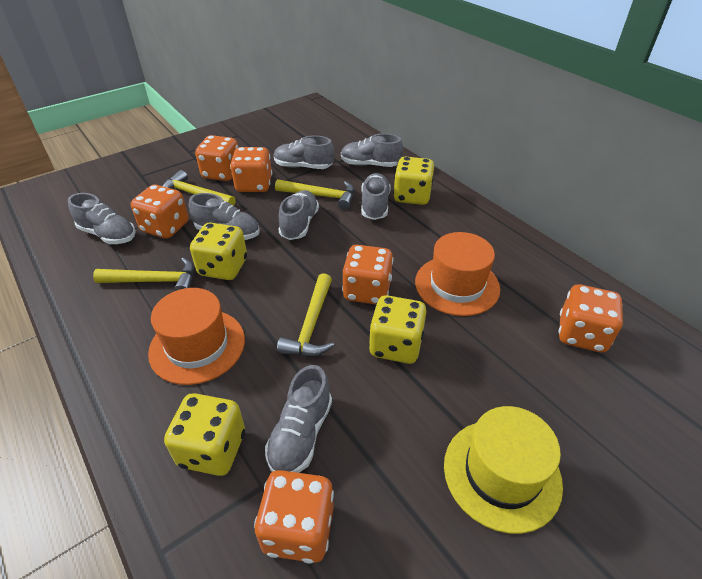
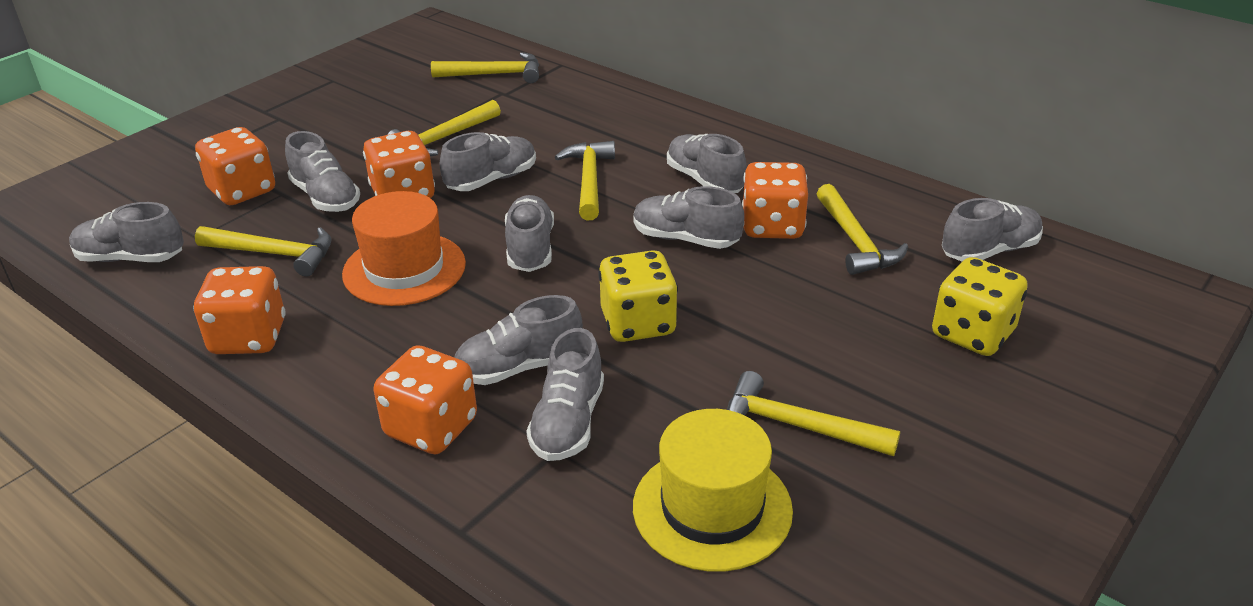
grey shoe: 7 -> 9
orange dice: 6 -> 5
orange hat: 2 -> 1
yellow dice: 4 -> 2
yellow hammer: 4 -> 6

